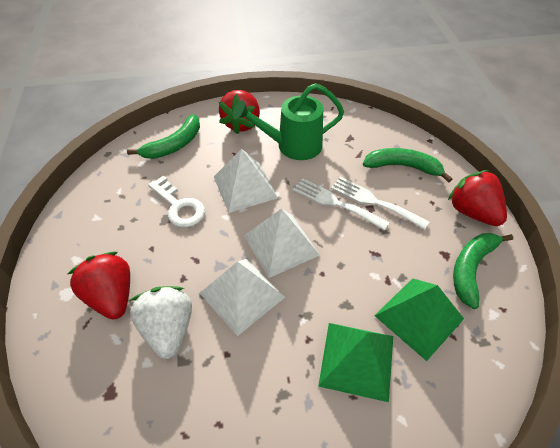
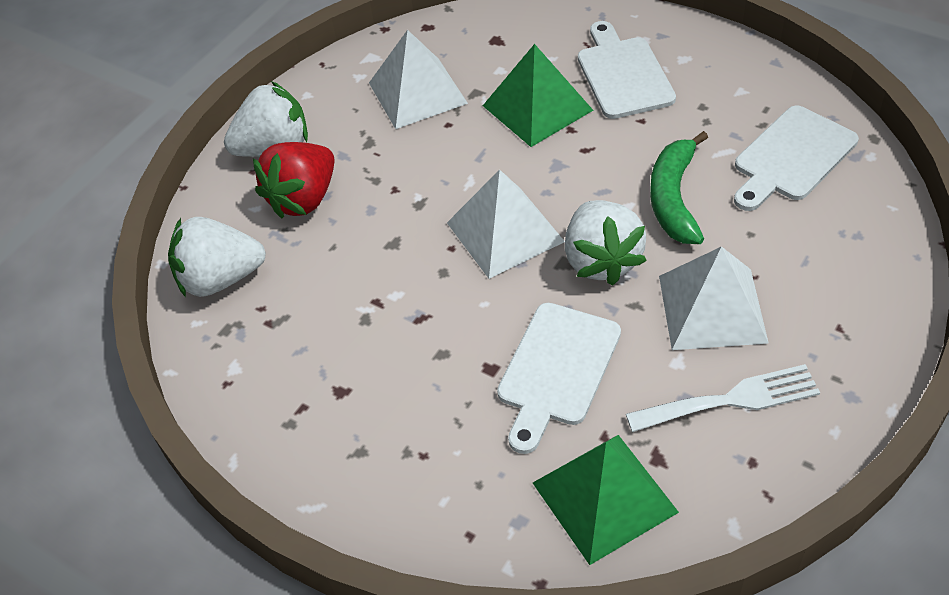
green banana: 3 -> 1
green watering can: 1 -> 0
red strawberry: 3 -> 1
white cutting board: 0 -> 3
white fork: 2 -> 1
white key: 1 -> 0
white strawberry: 1 -> 3

